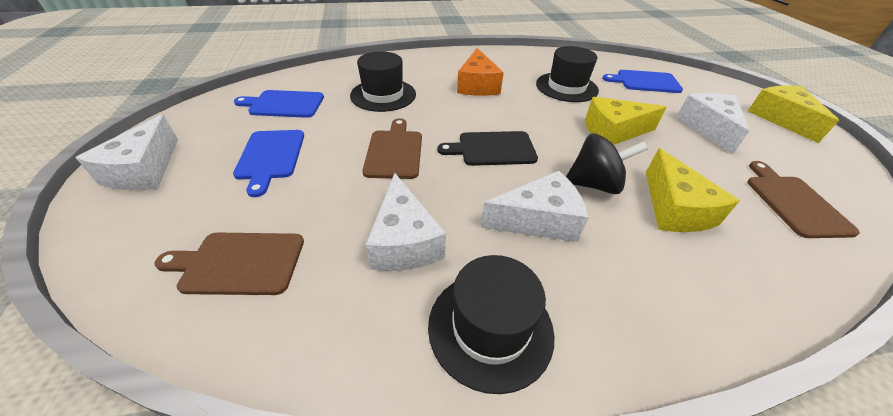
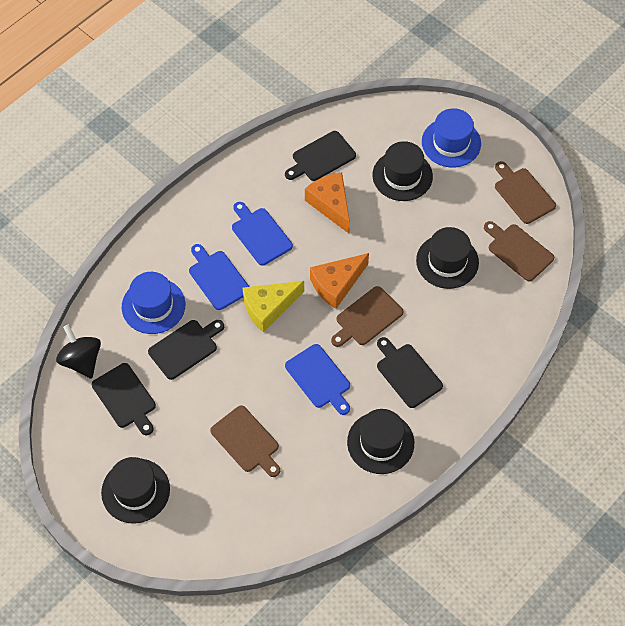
black cutting board: 1 -> 4
black hat: 3 -> 4
blue hat: 0 -> 2
brown cutting board: 3 -> 4
orange cheese: 1 -> 2
white cheese: 4 -> 0
yellow cheese: 3 -> 1

